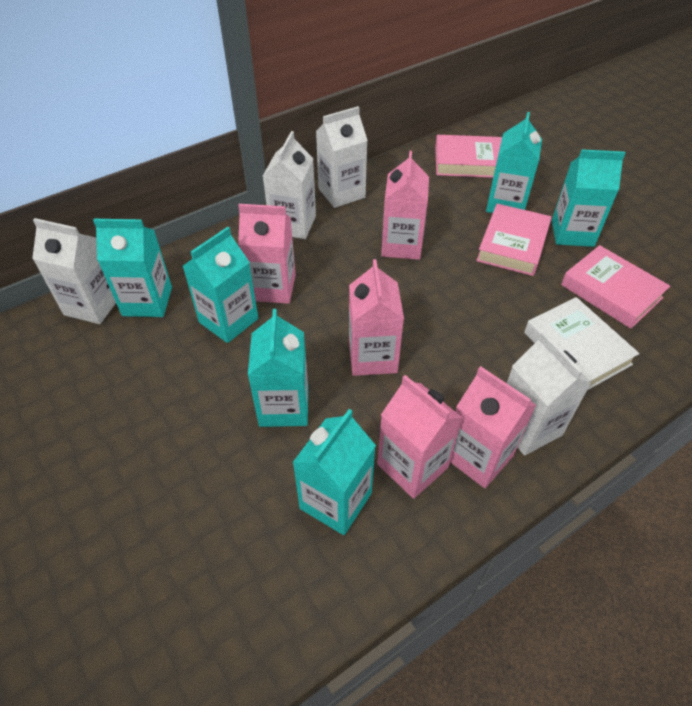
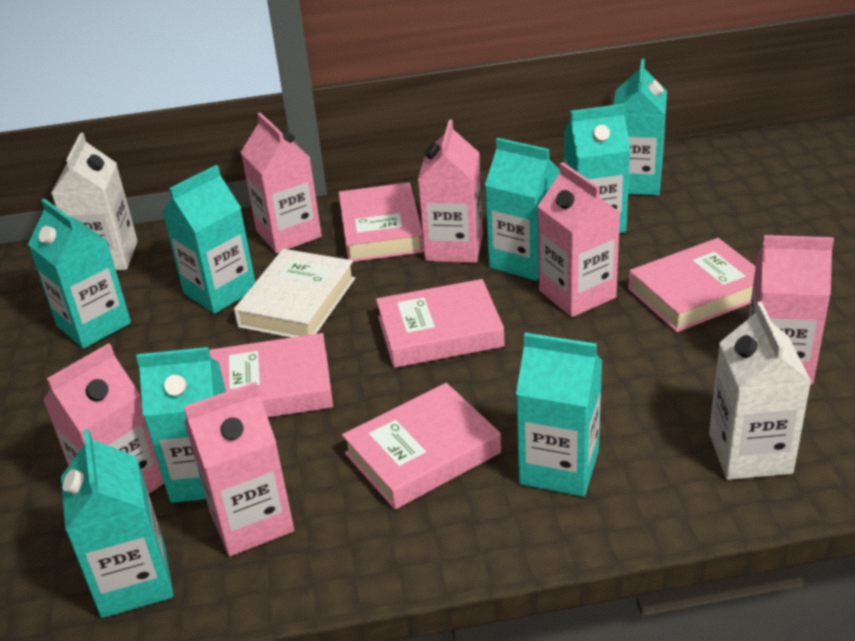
pink book: 3 -> 5
pink carton: 5 -> 6
turquoise carton: 6 -> 8
white carton: 4 -> 2

